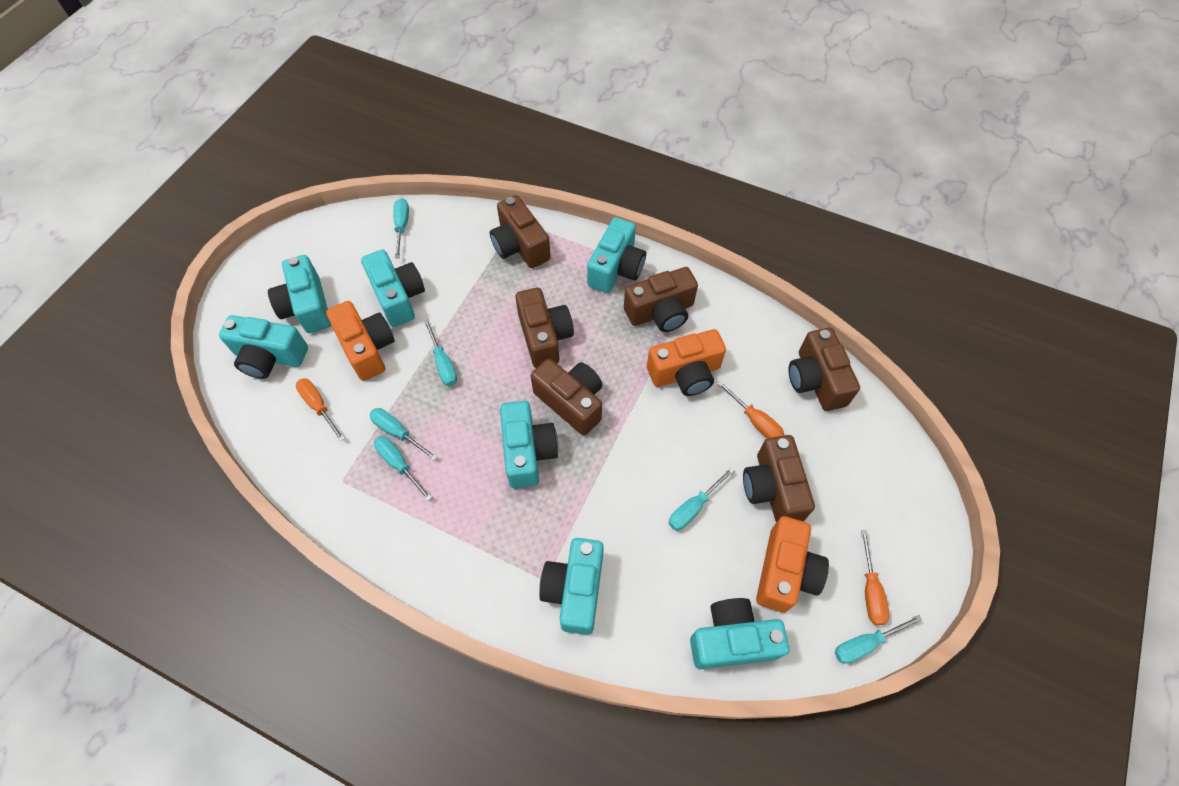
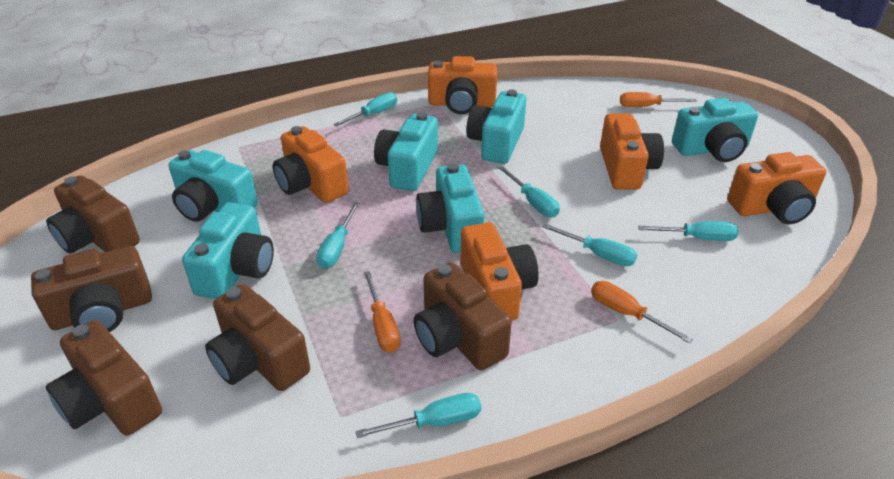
brown camera: 6 -> 5
orange camera: 3 -> 5
turquoise camera: 7 -> 6

